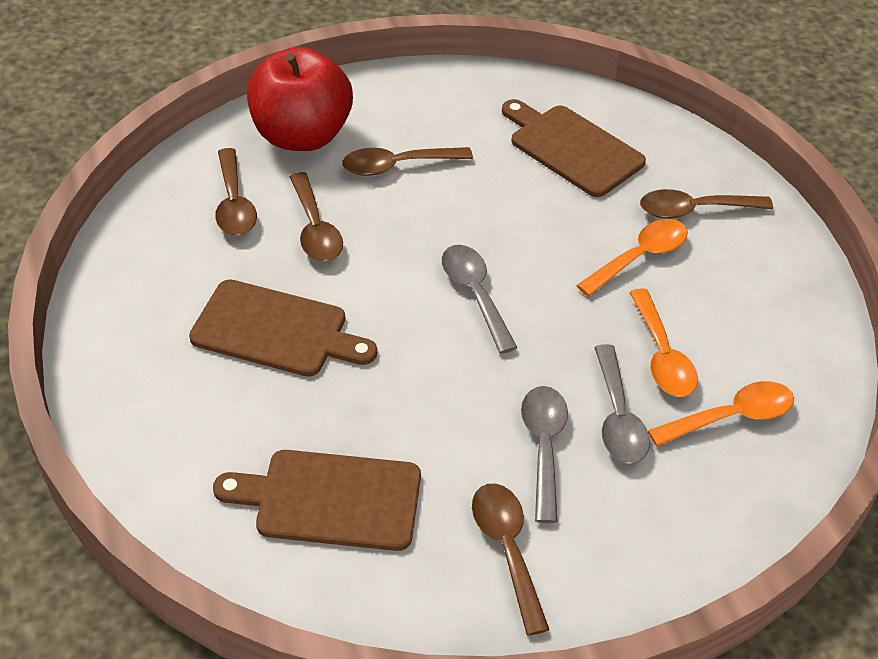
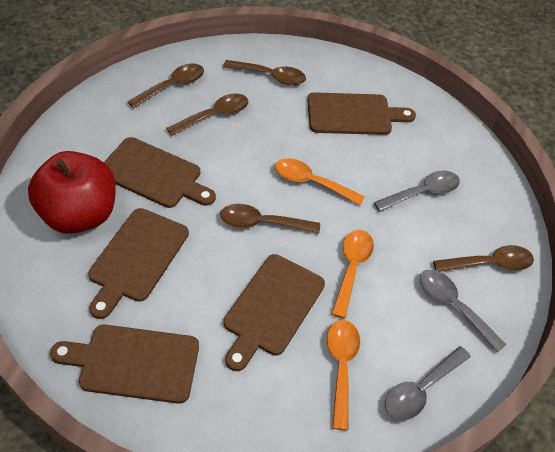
brown cutting board: 3 -> 5

